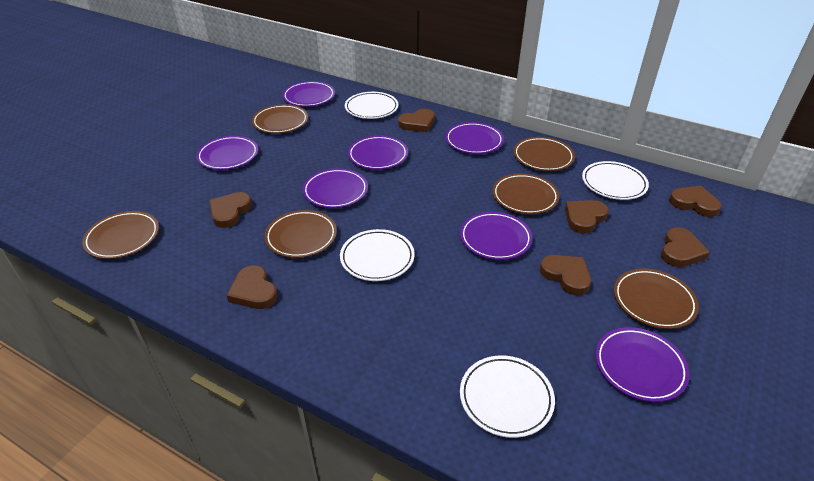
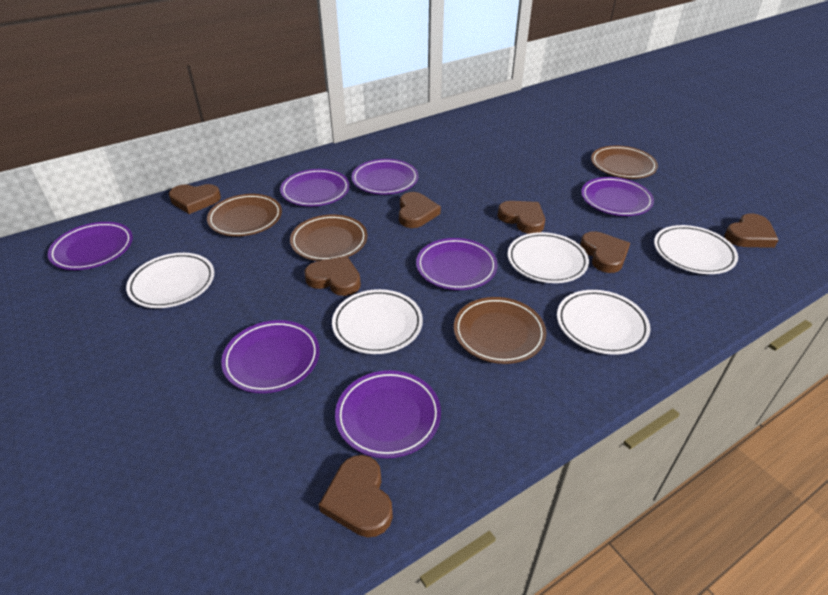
brown plate: 6 -> 4
white plate: 4 -> 5

